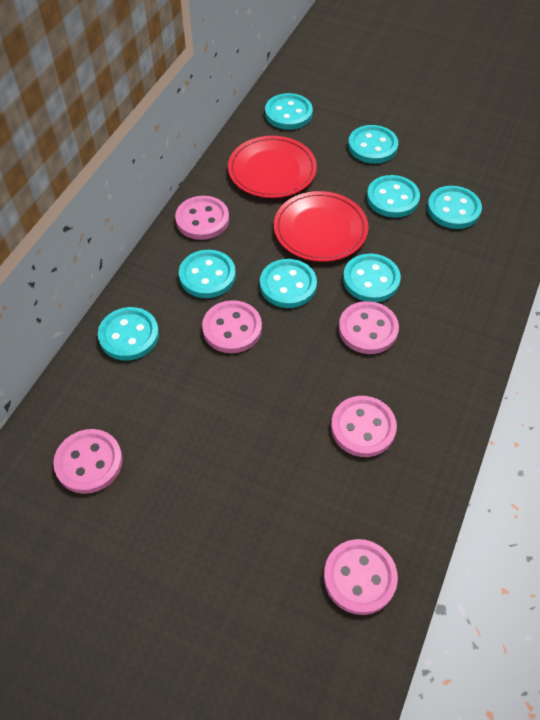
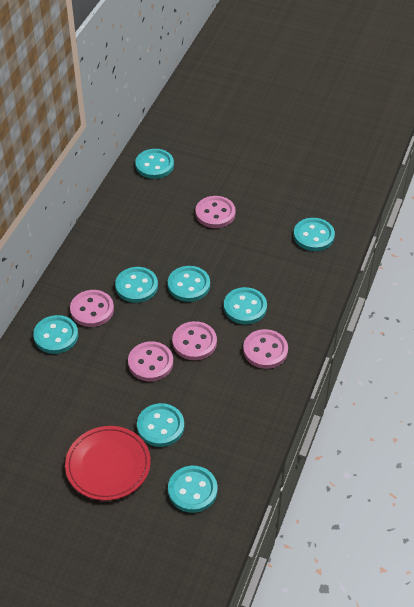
pink button: 6 -> 5
red plate: 2 -> 1

